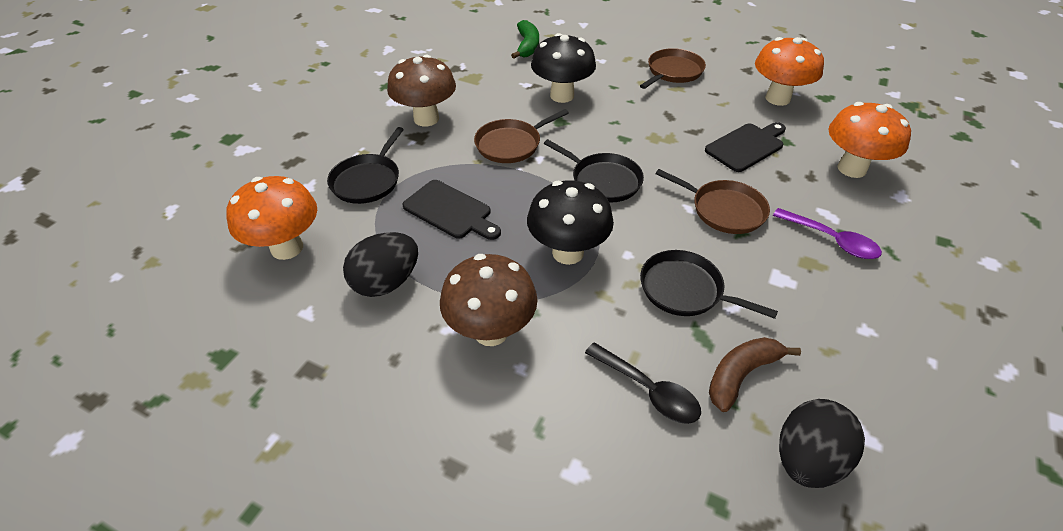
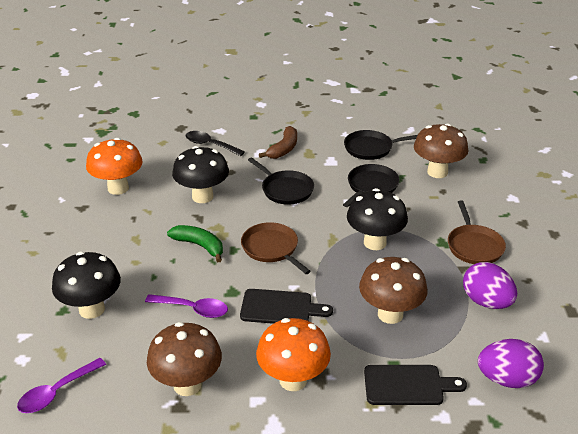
black egg: 2 -> 0
black mushroom: 2 -> 3
brown mushroom: 2 -> 3
brown pan: 3 -> 2
orange mushroom: 3 -> 2
purple egg: 0 -> 2
purple spoon: 1 -> 2

